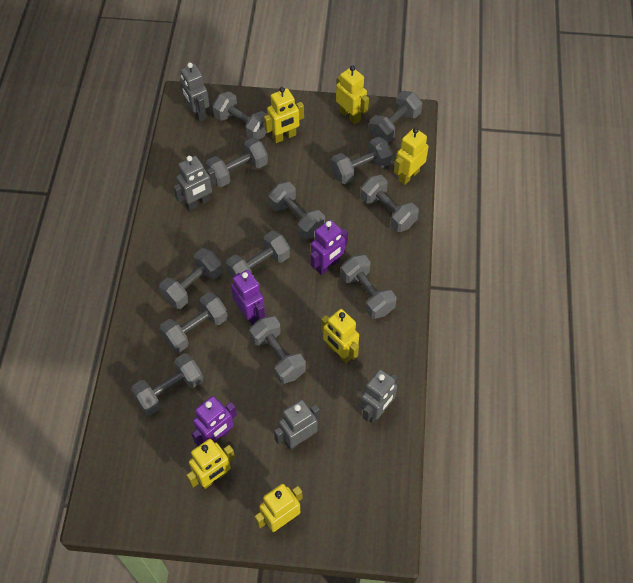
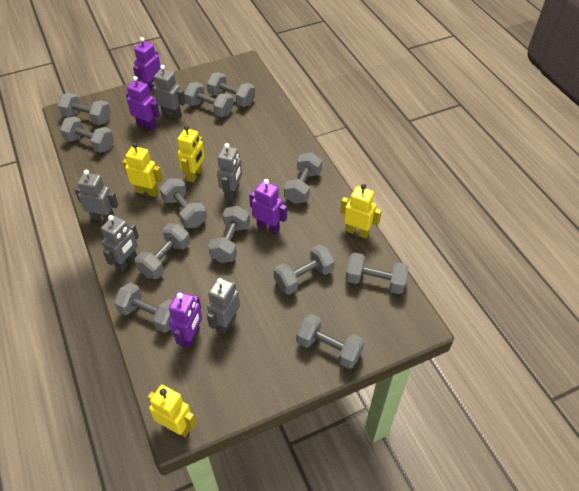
grey robot: 4 -> 5
purple robot: 3 -> 4
yellow robot: 6 -> 4

